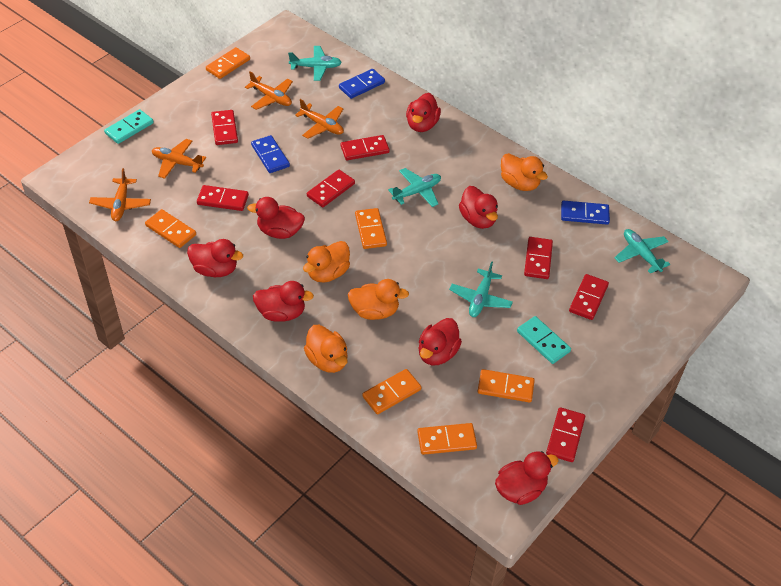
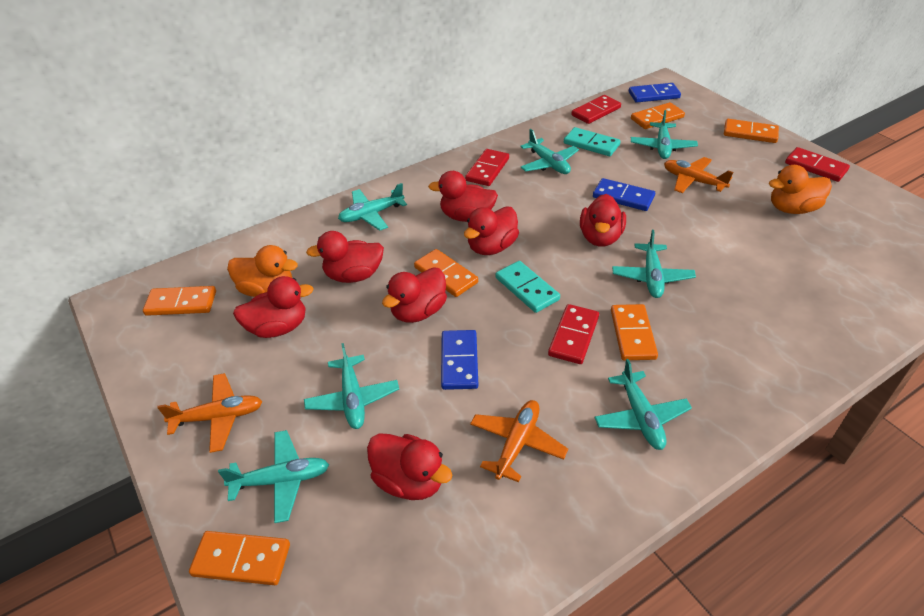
orange duck: 4 -> 2
orange plane: 4 -> 3
red domino: 7 -> 4
turquoise plane: 4 -> 7

